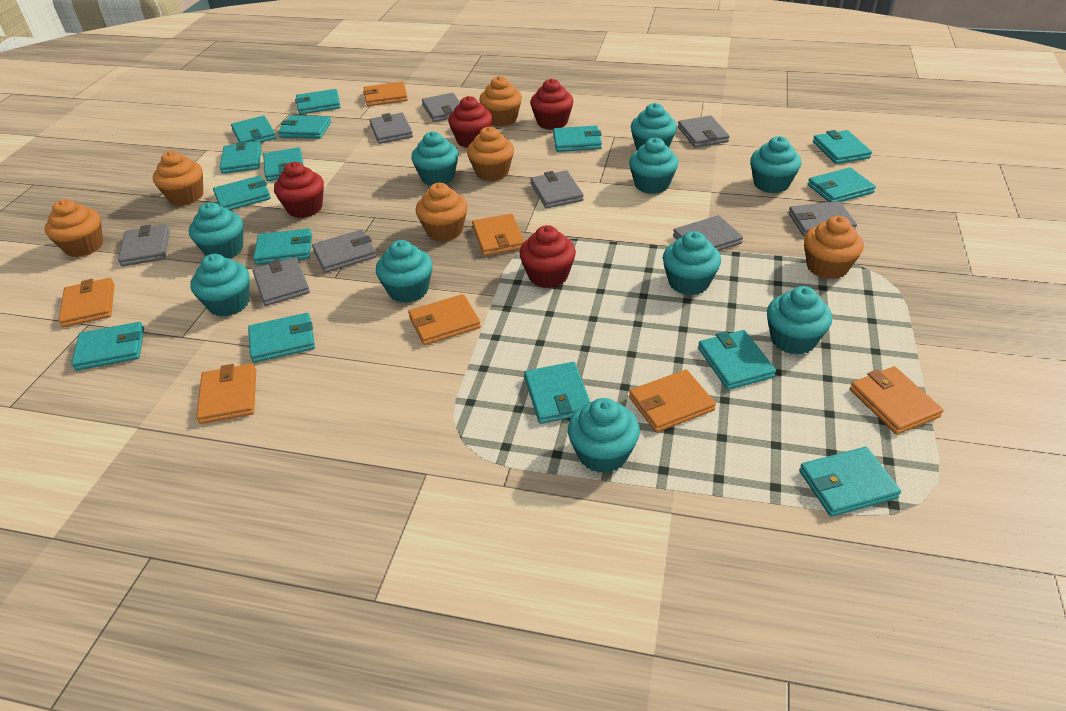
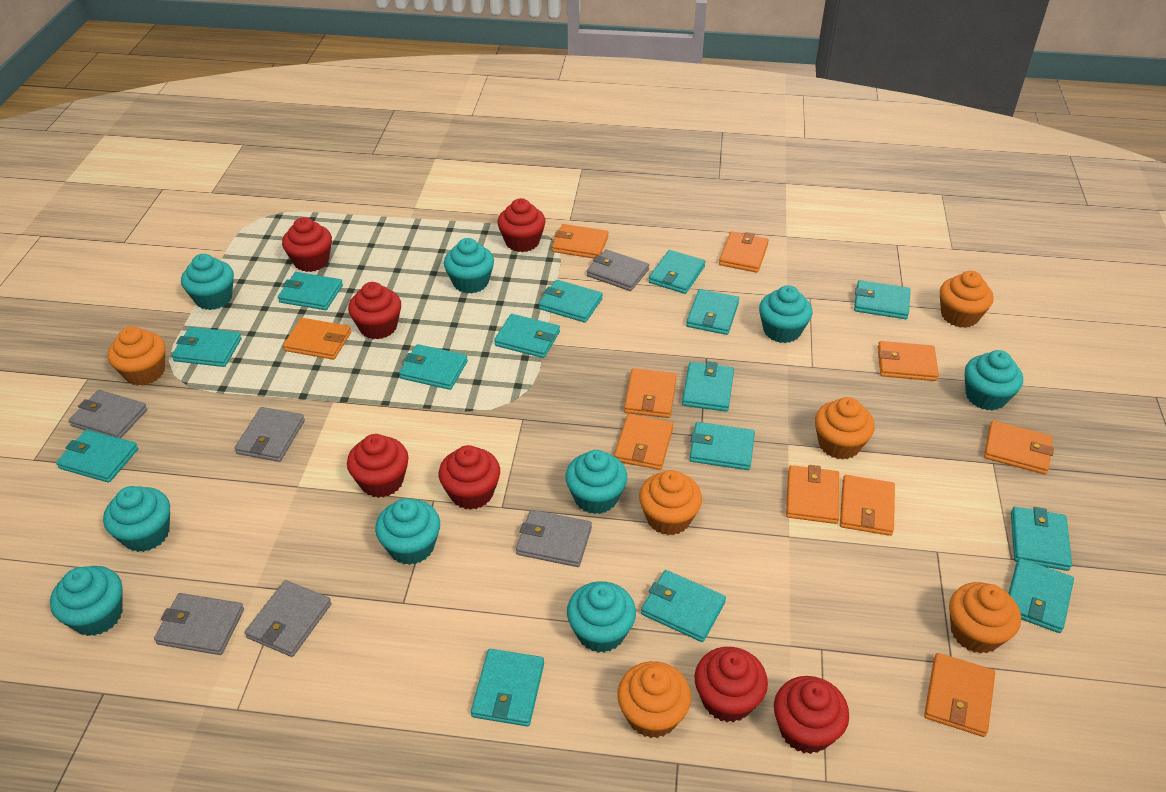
grey wallet: 9 -> 6
orange wallet: 7 -> 10
red cupcake: 4 -> 7
turquoise cupcake: 10 -> 9

